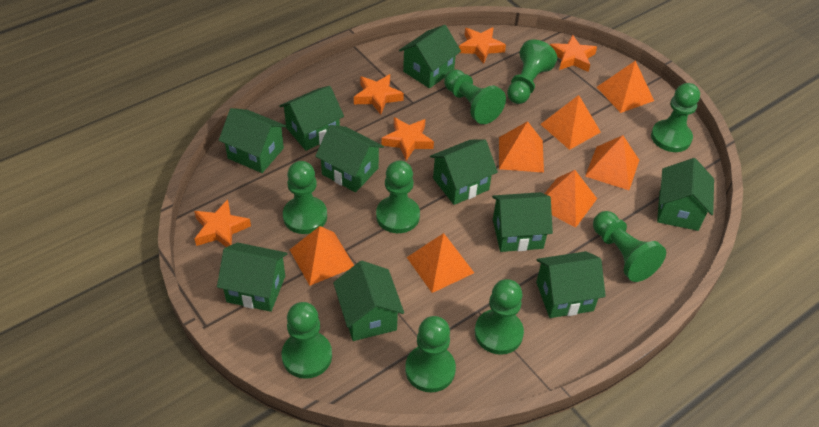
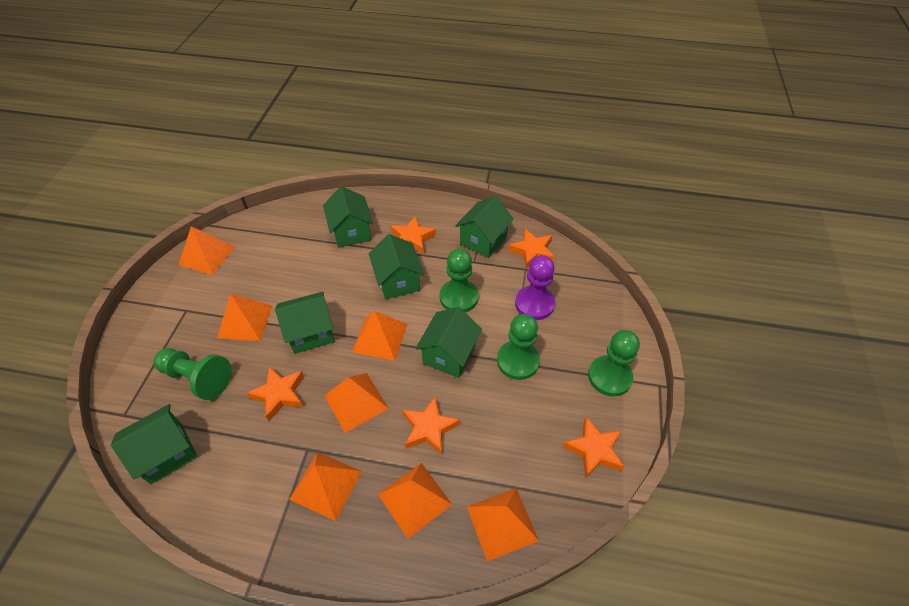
green house: 10 -> 6
green pawn: 9 -> 4
purple pawn: 0 -> 1

